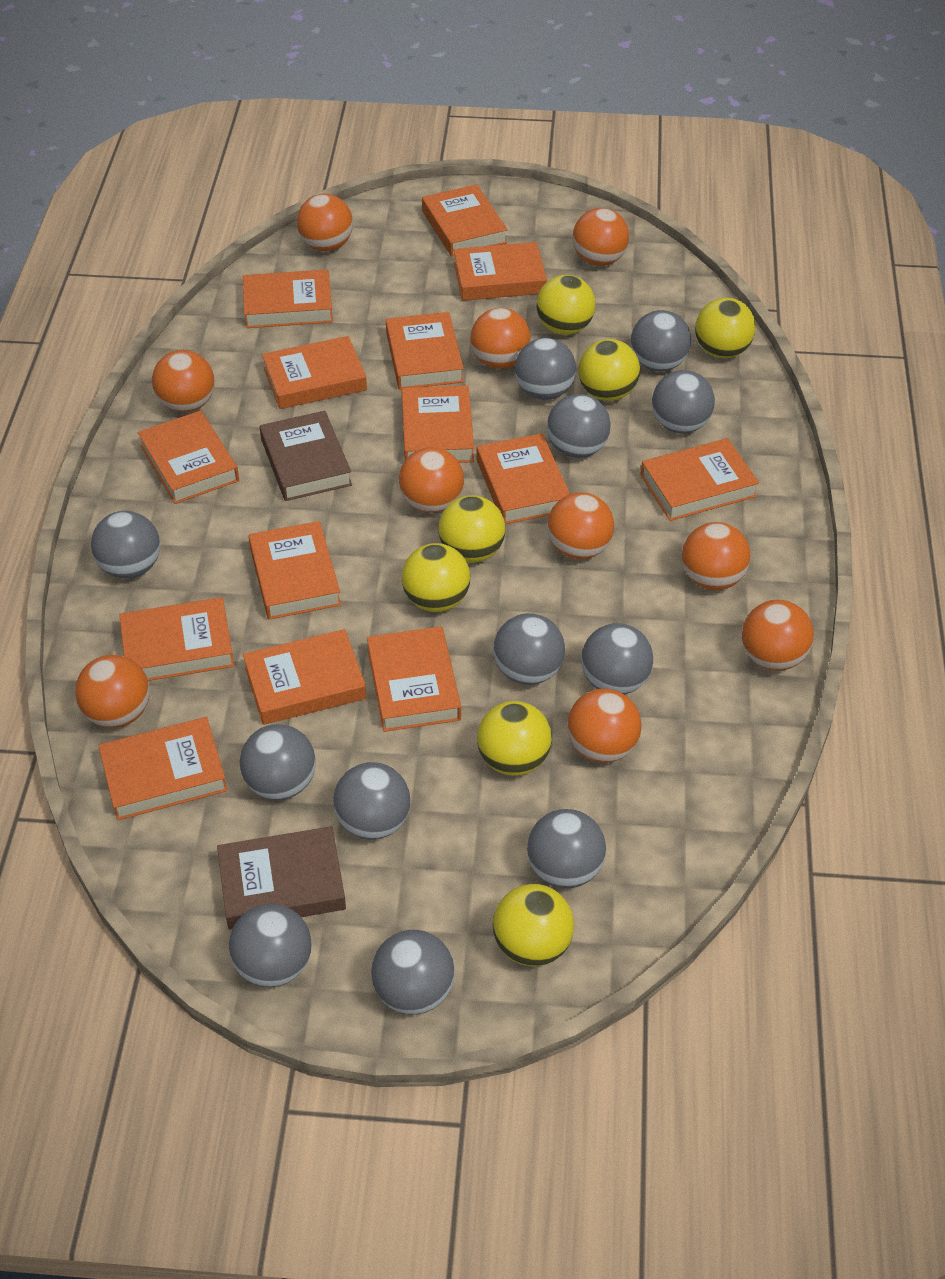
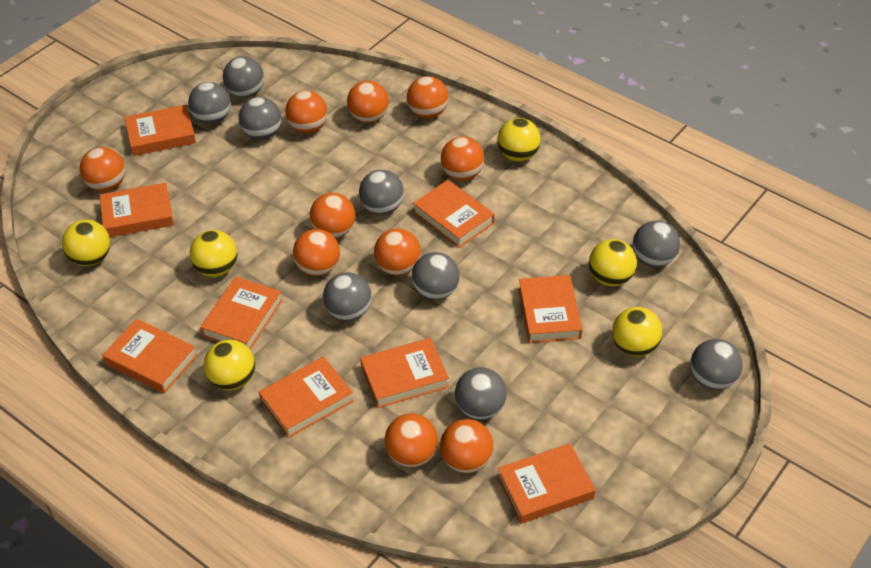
brown book: 2 -> 0
grey ball: 12 -> 9
orange book: 14 -> 9
yellow ball: 7 -> 6

